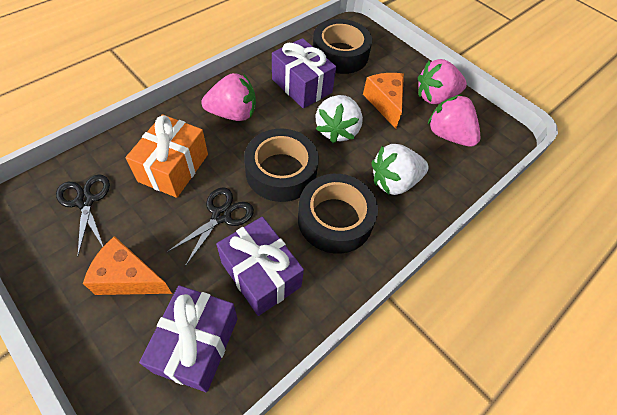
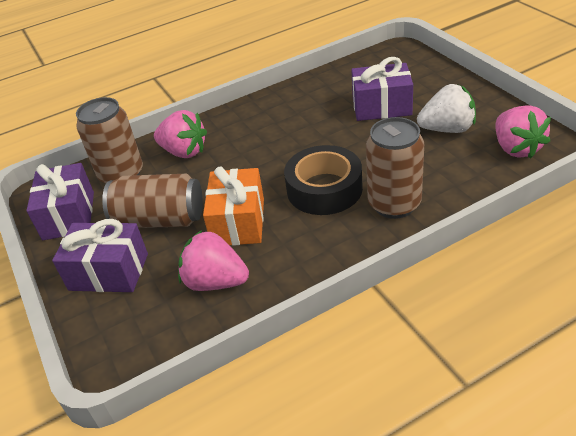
black scissors: 2 -> 0
black tape: 3 -> 1
brown can: 0 -> 3
orange cheese: 2 -> 0
white strawberry: 2 -> 1

